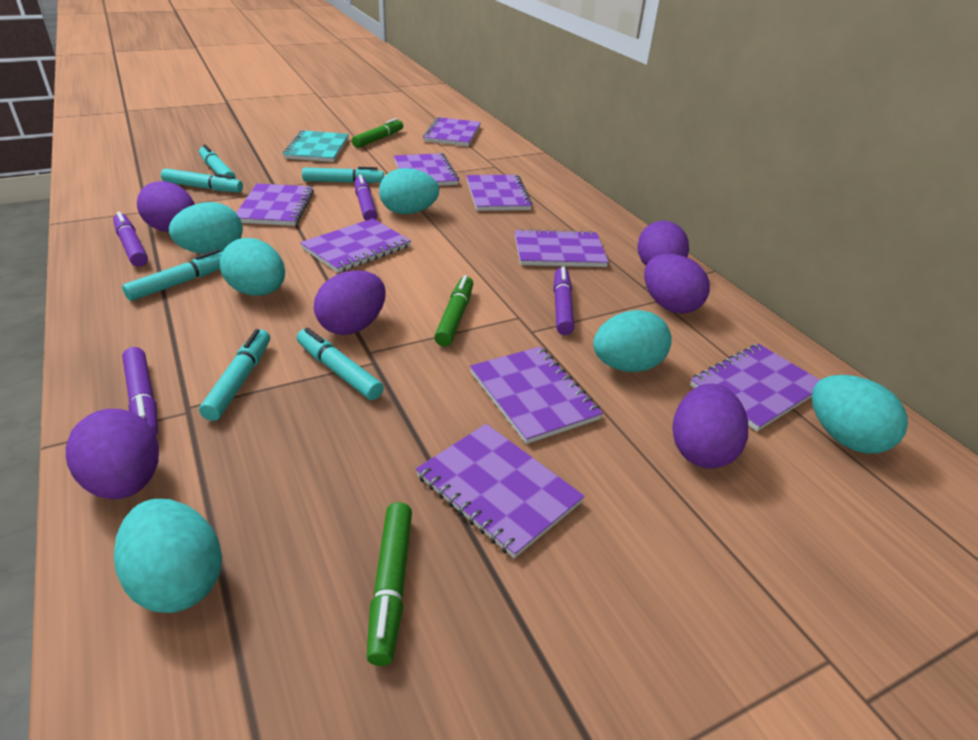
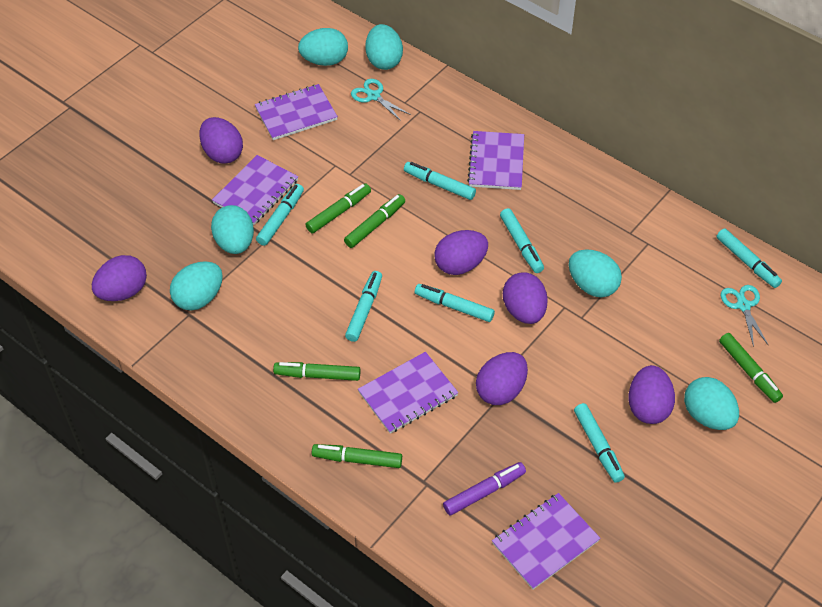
green marker: 3 -> 5
purple marker: 4 -> 1
purple notebook: 9 -> 5
turquoise marker: 6 -> 7
turquoise notebook: 1 -> 0
turquoise scissors: 0 -> 2

